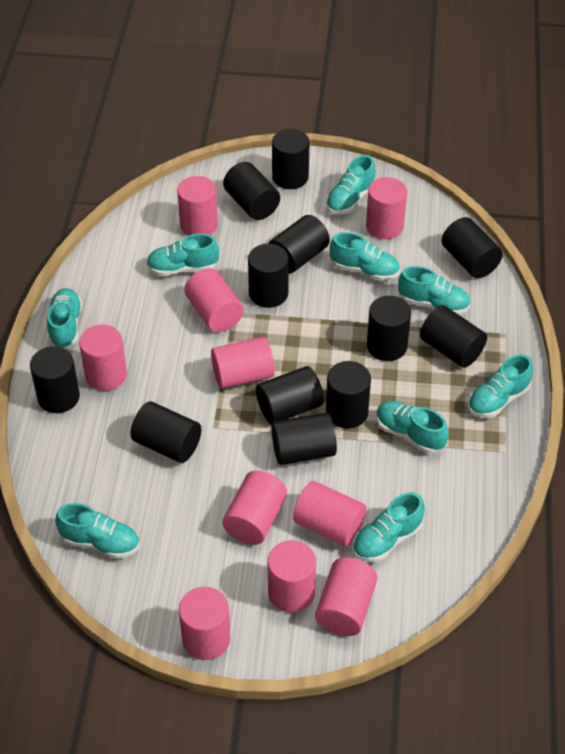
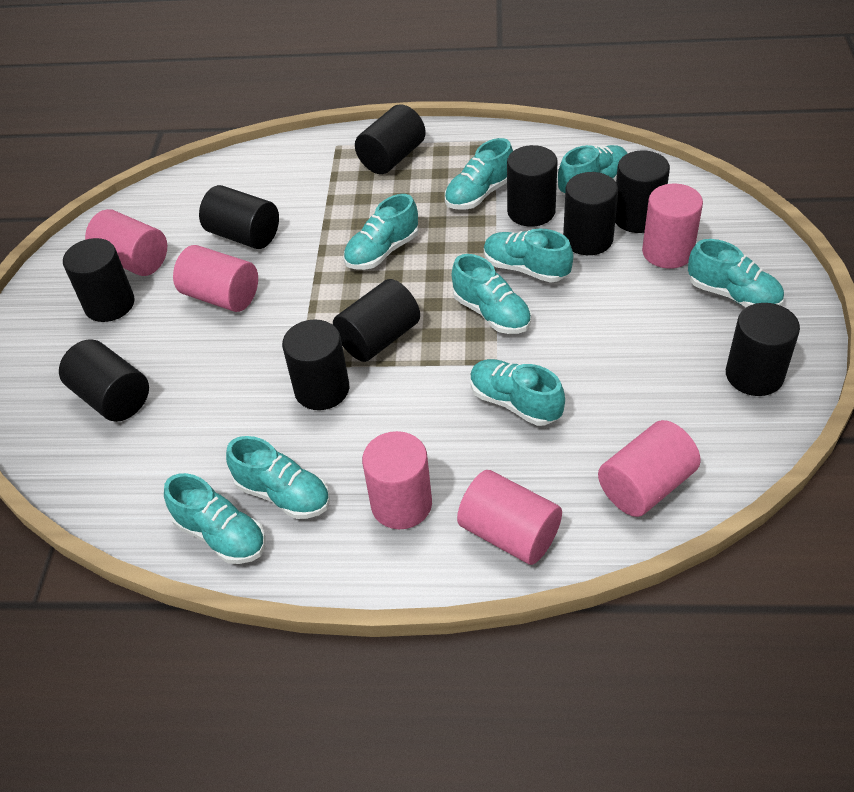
black cylinder: 12 -> 10
pink cylinder: 10 -> 6

